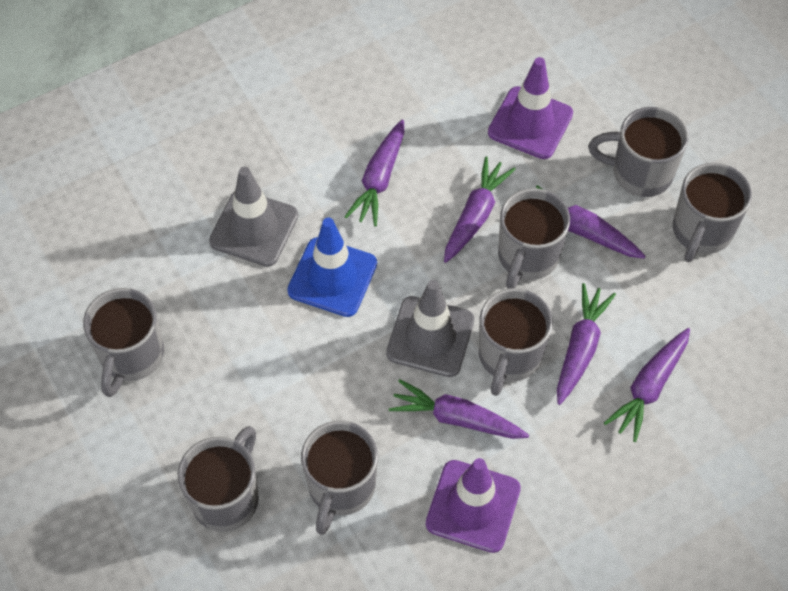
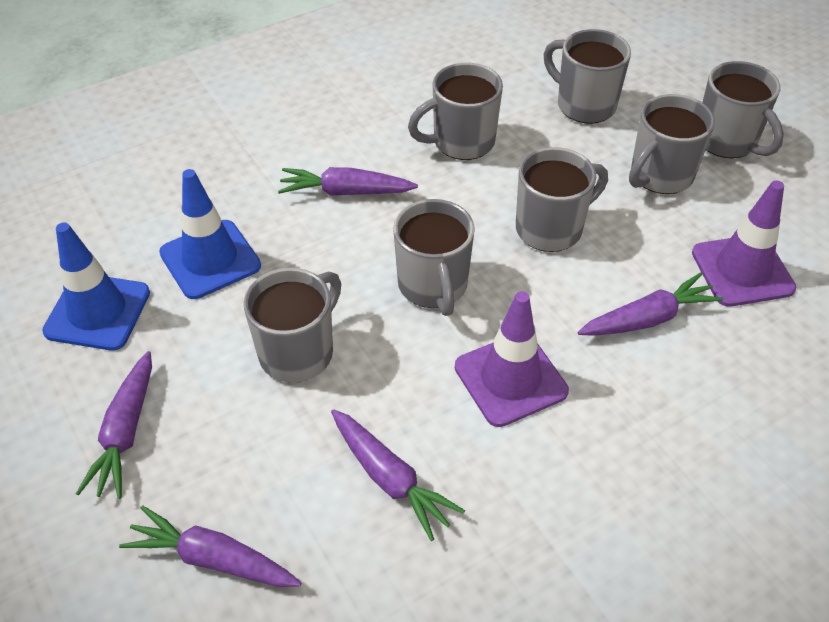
blue traffic cone: 1 -> 2
grey traffic cone: 2 -> 0
purple carrot: 6 -> 5

